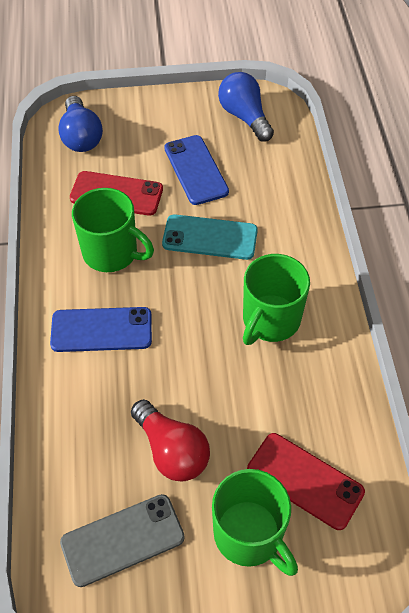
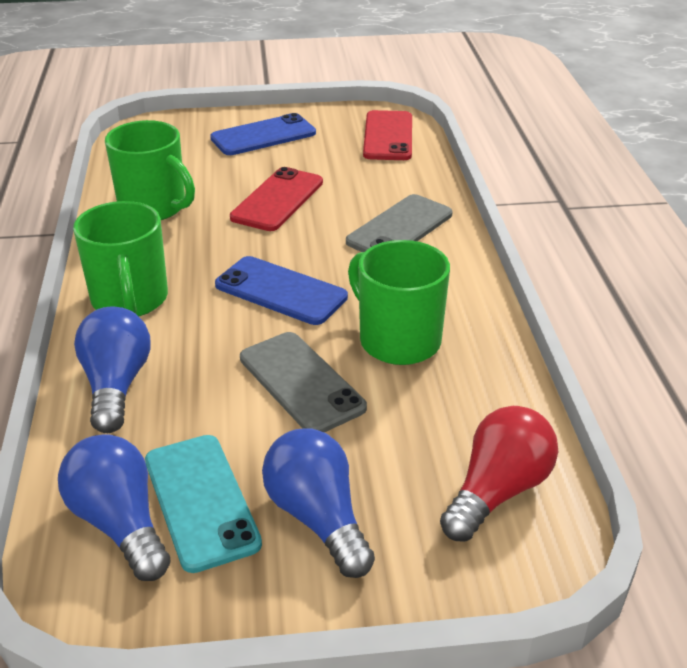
blue light bulb: 2 -> 3
grey phone: 1 -> 2

